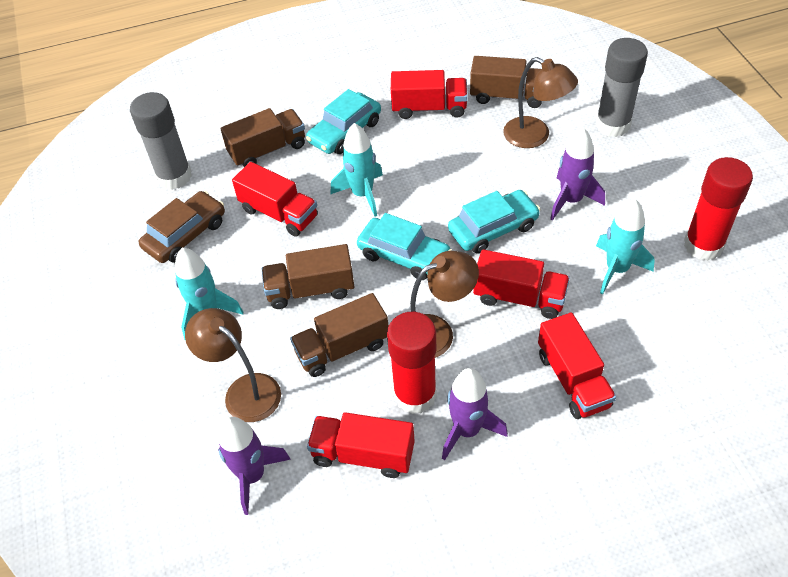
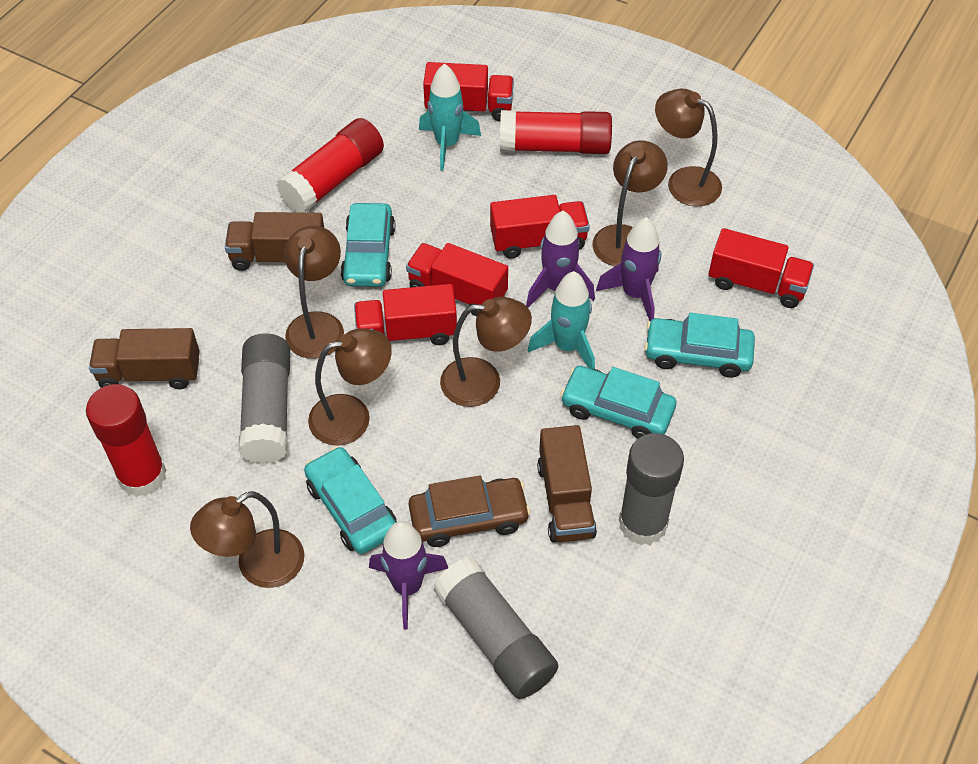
brown lamp: 3 -> 6
brown truck: 4 -> 3
grey glue stick: 2 -> 3
red glue stick: 2 -> 3
turquoise car: 3 -> 4
turquoise rocket: 3 -> 2

